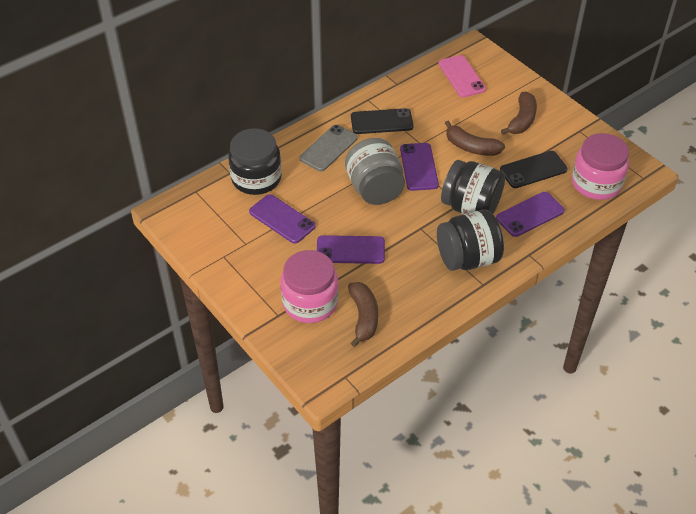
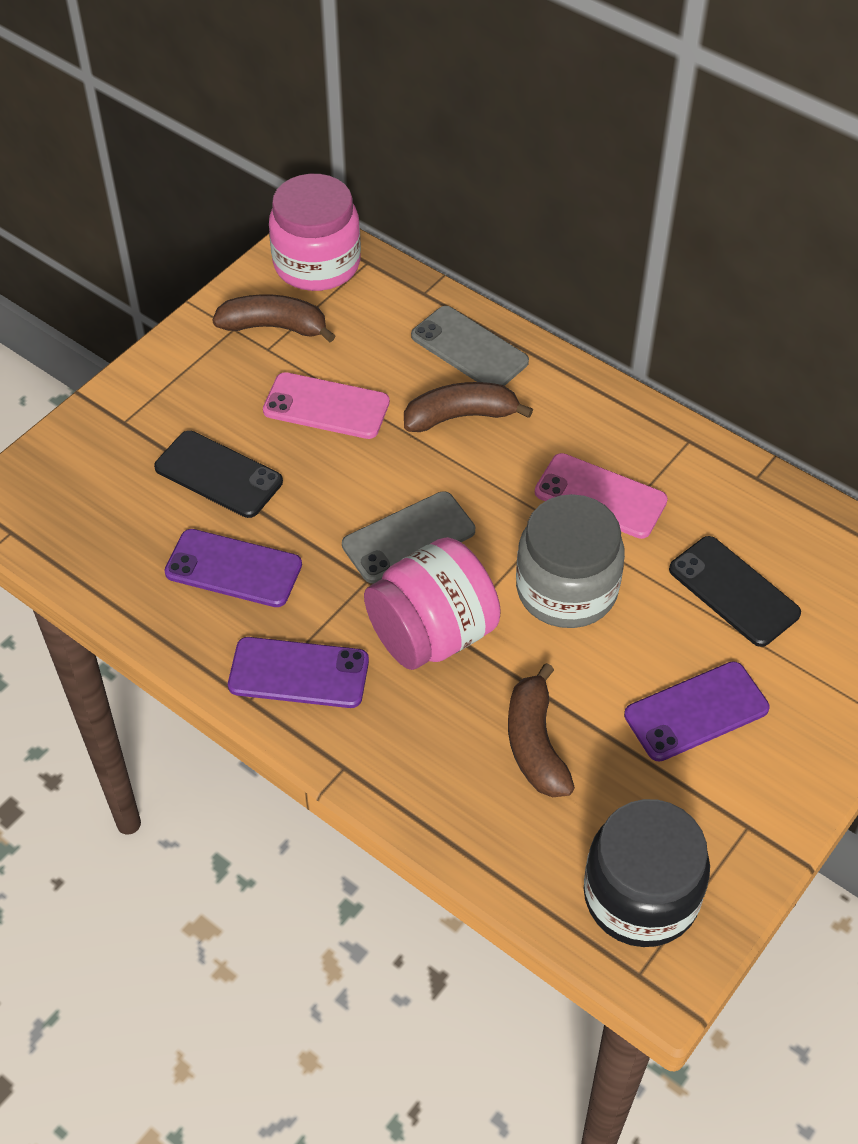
black jar: 3 -> 1
grey phone: 1 -> 2
pink phone: 1 -> 2
purple phone: 4 -> 3

